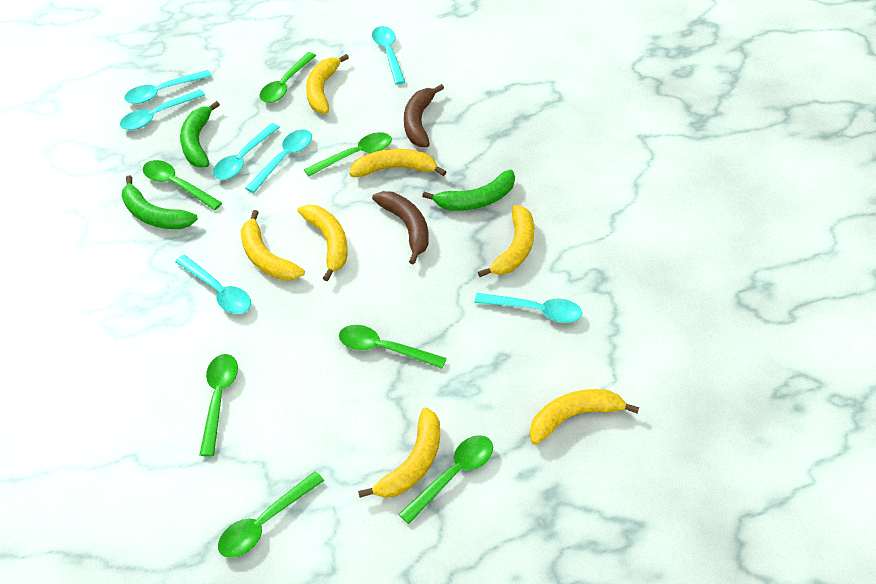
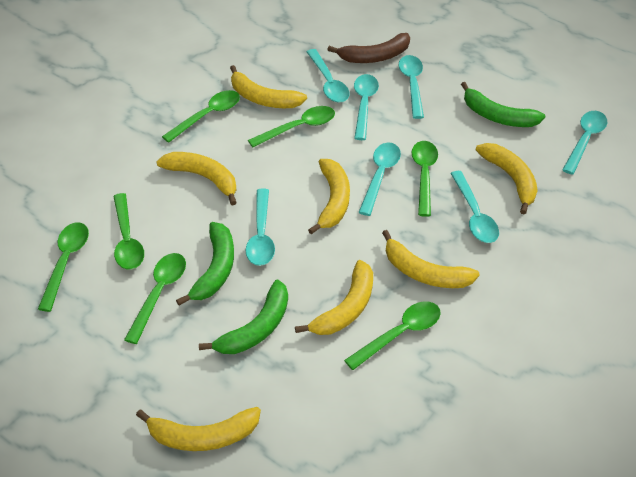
brown banana: 2 -> 1

